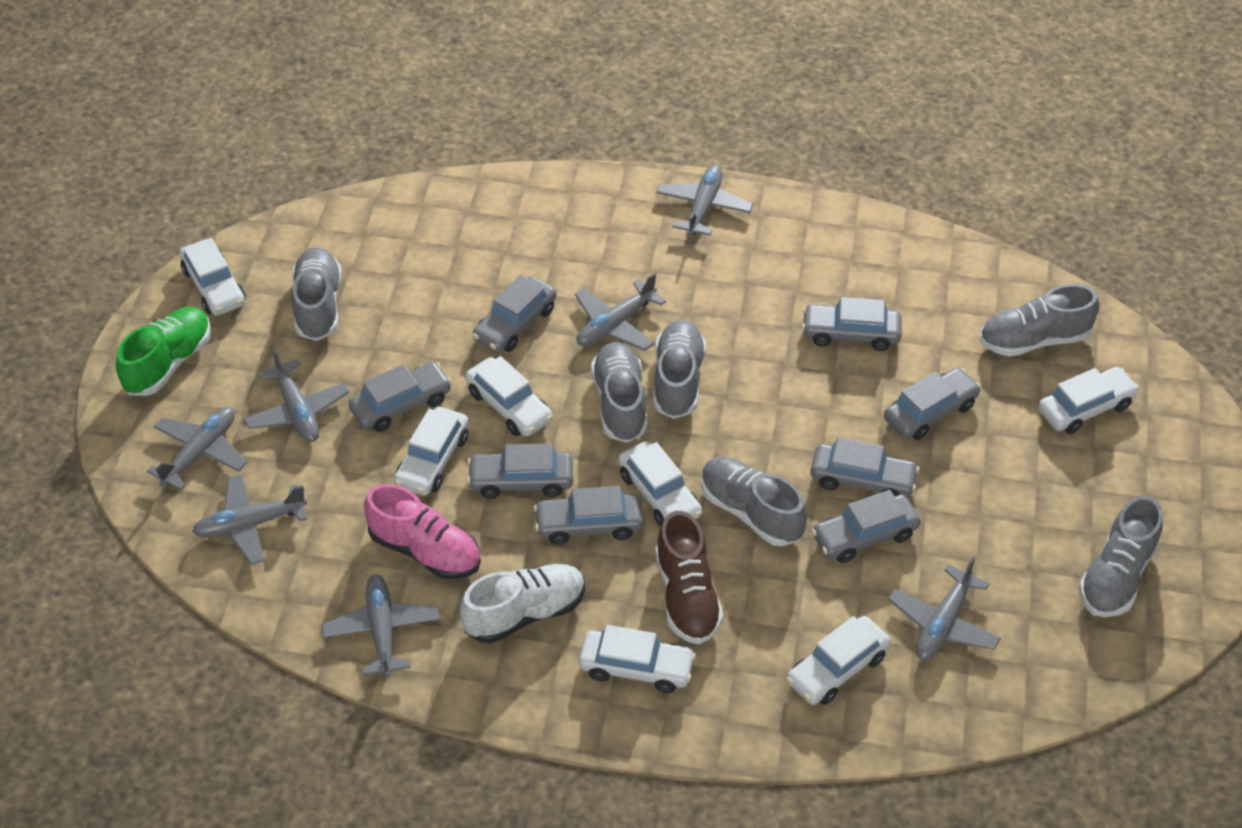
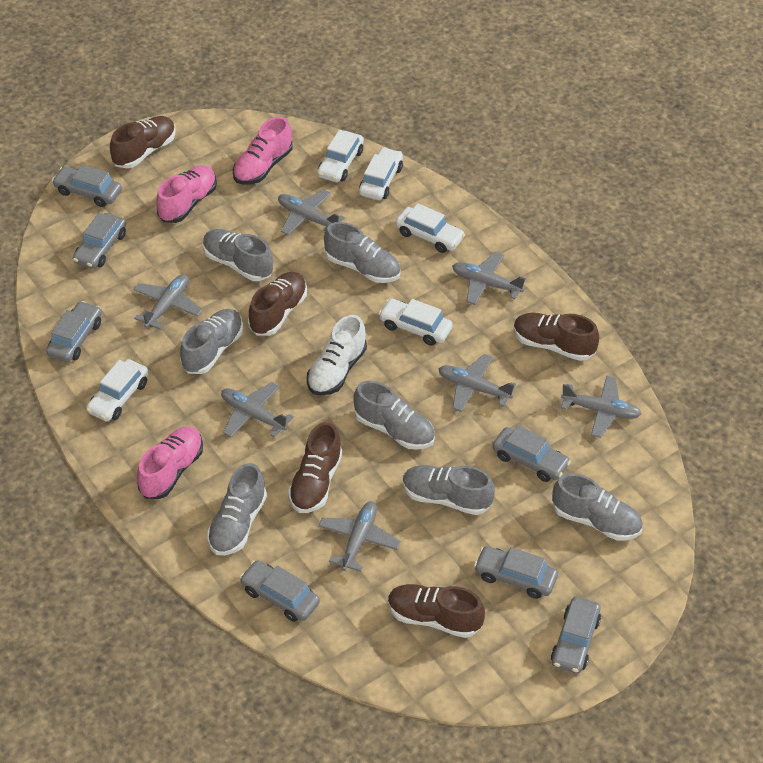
brown shoe: 1 -> 5
green shoe: 1 -> 0
grey car: 8 -> 7
grey shoe: 6 -> 7
pink shoe: 1 -> 3
white car: 7 -> 5

